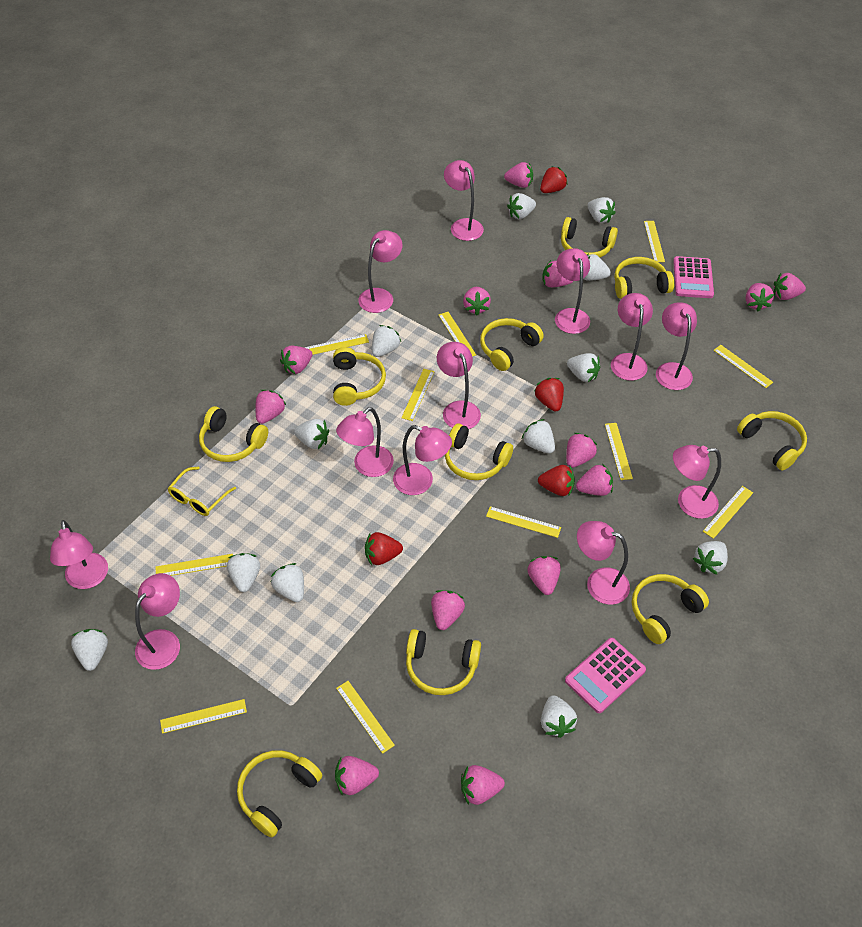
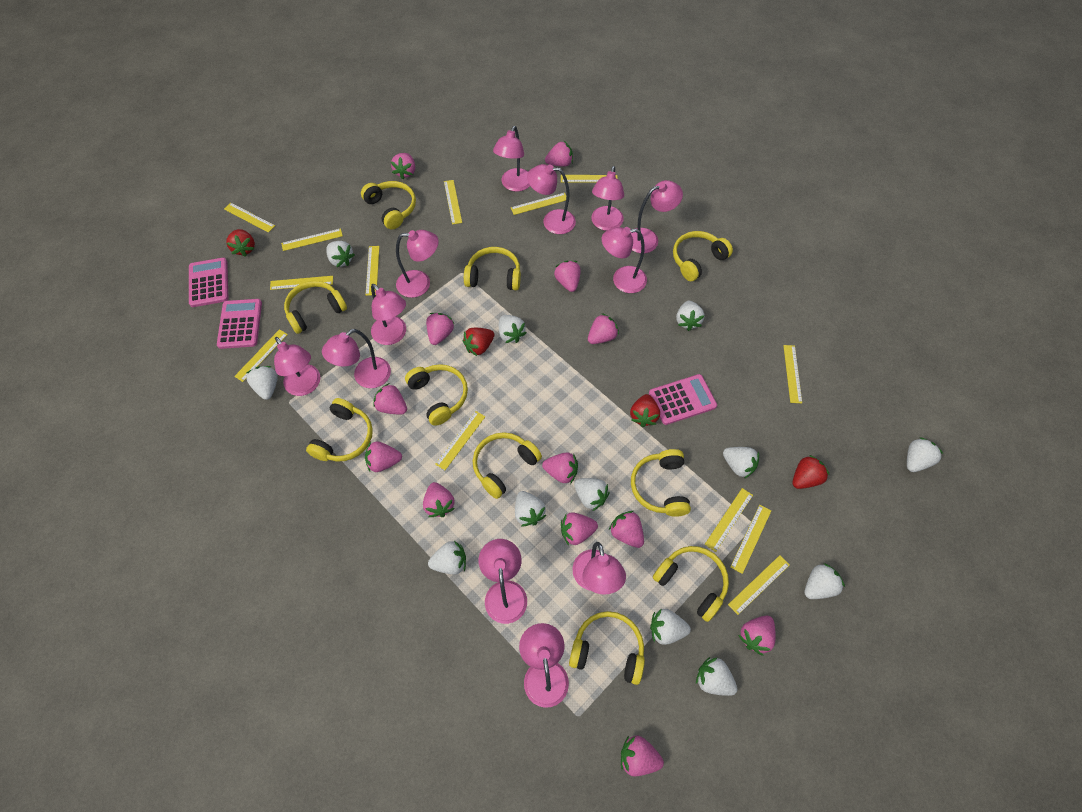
pink calculator: 2 -> 3
yellow glasses: 1 -> 0
yellow ruler: 11 -> 13

